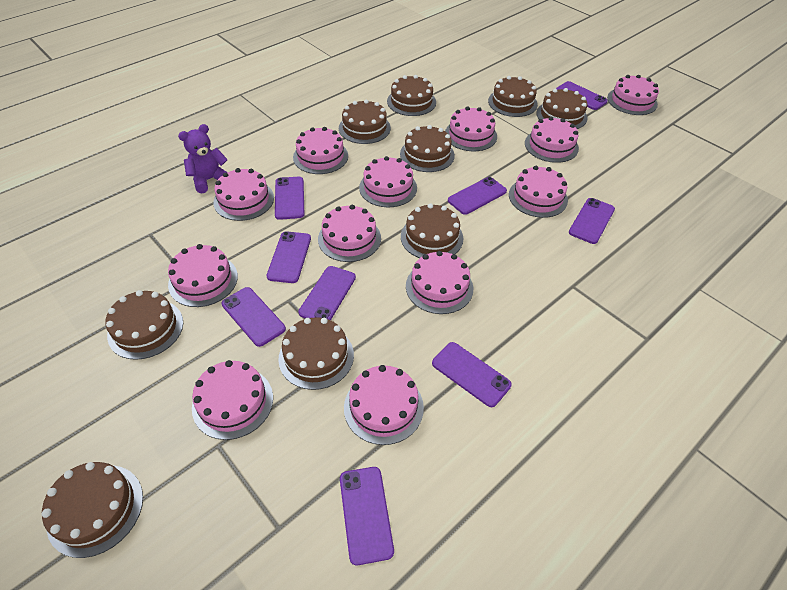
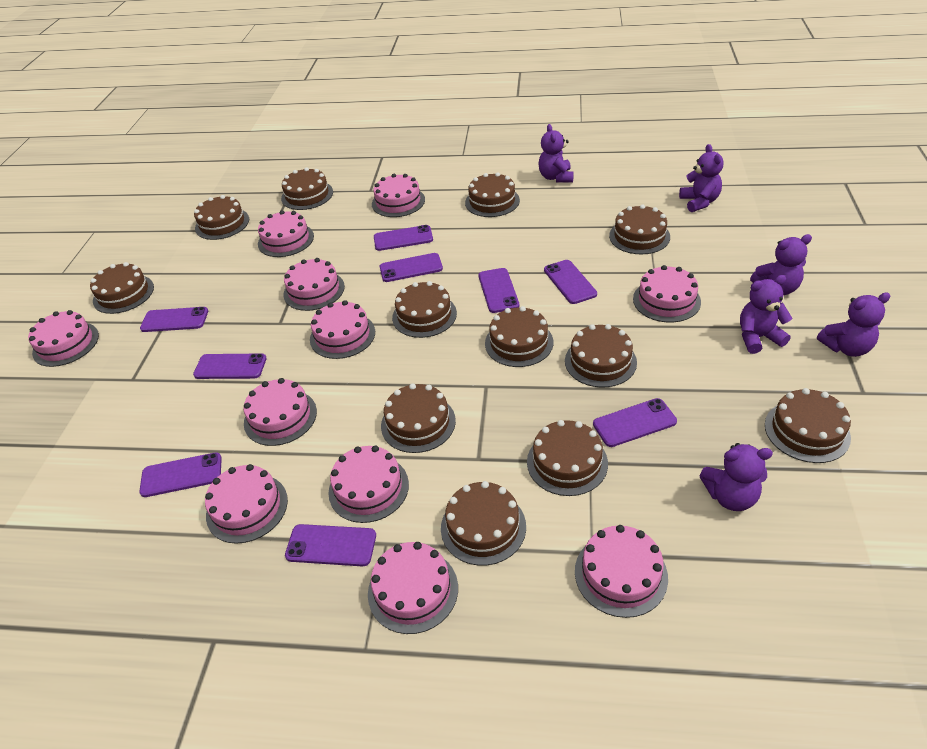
brown cake: 9 -> 12
pink cake: 12 -> 11
purple teddy bear: 1 -> 6

